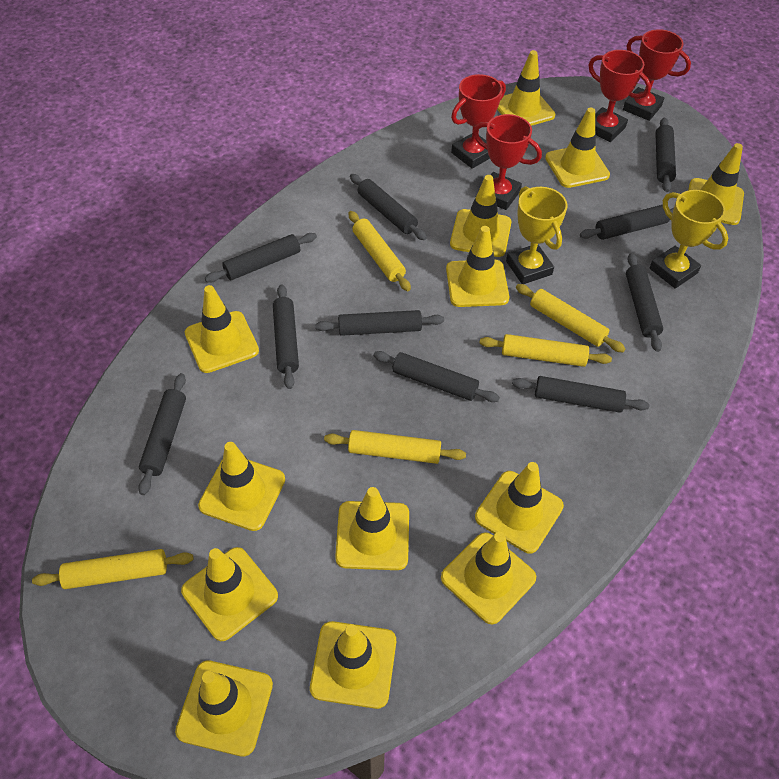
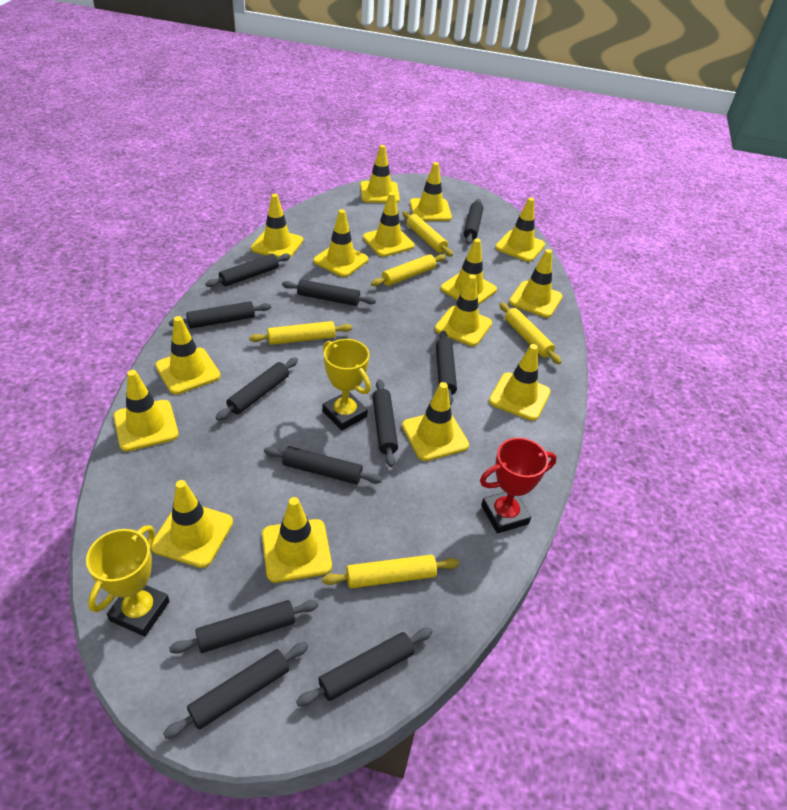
black rolling pin: 10 -> 11
red trophy: 4 -> 1
yellow traffic cone: 13 -> 15

